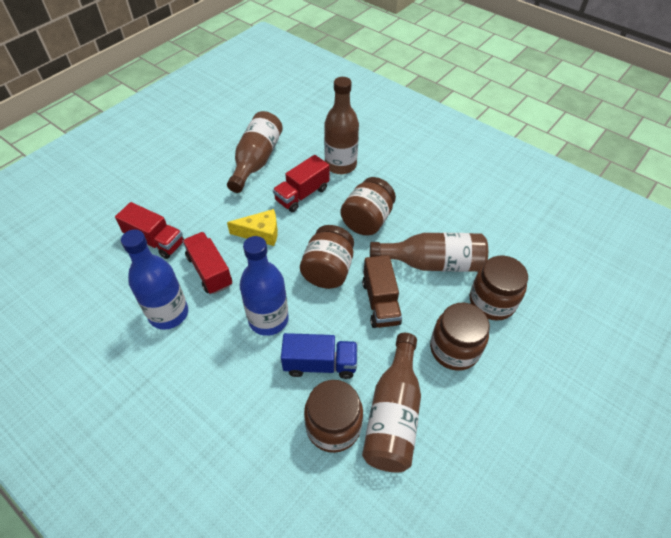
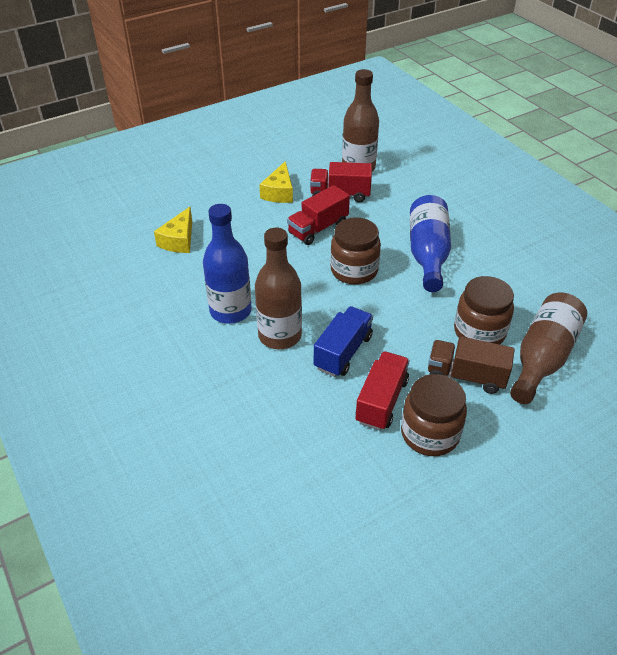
brown bottle: 4 -> 3
brown jar: 5 -> 3
yellow cheese: 1 -> 2

